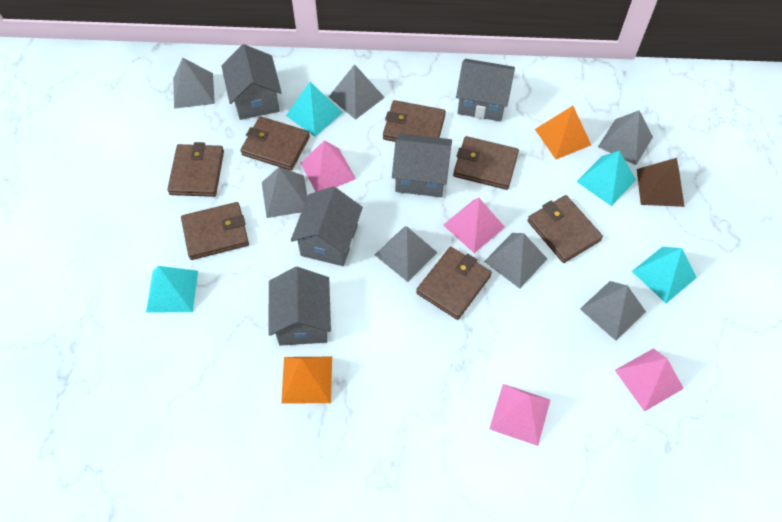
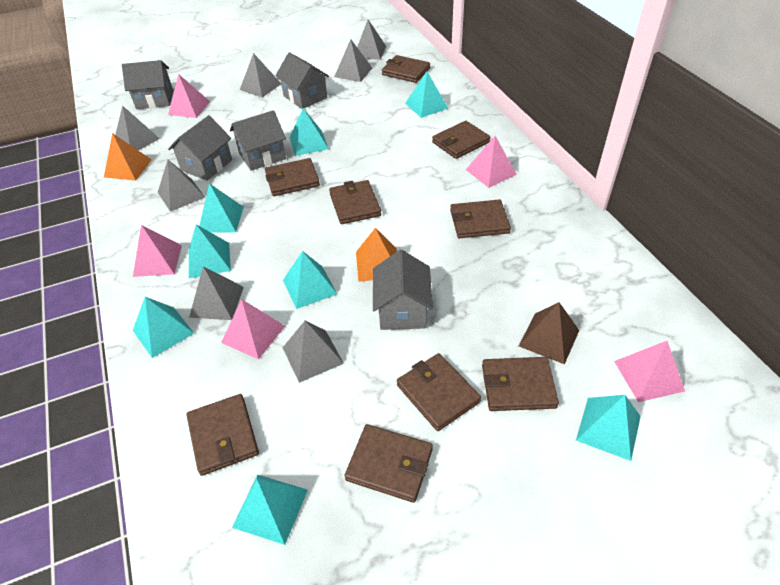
brown wallet: 7 -> 9
pink pyramid: 4 -> 5
turquoise pyramid: 4 -> 8

